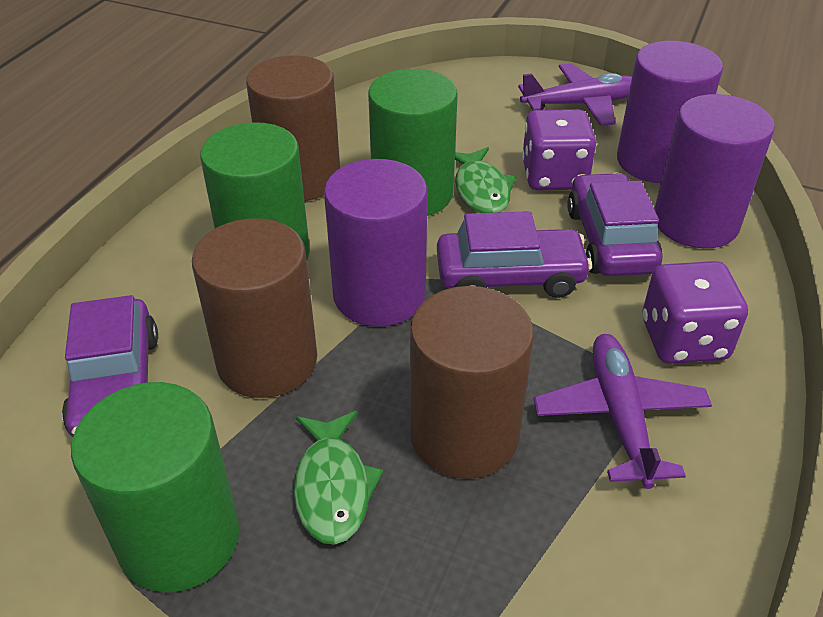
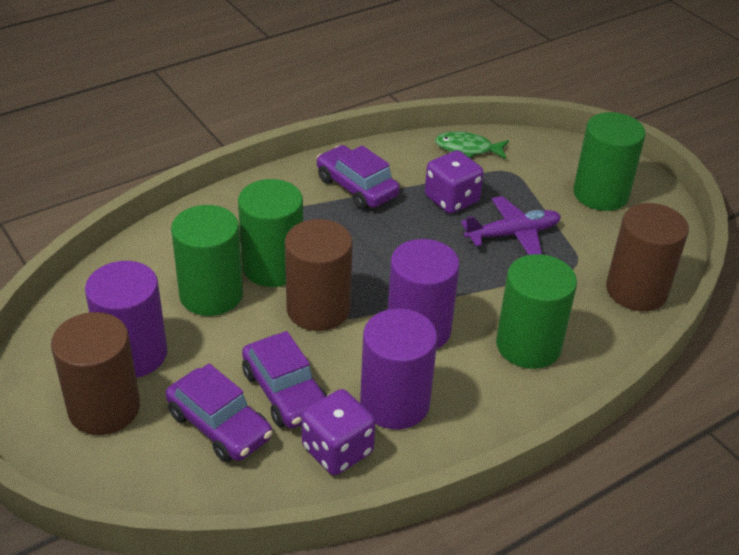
green cylinder: 3 -> 4
green fish: 2 -> 1
purple plane: 2 -> 1

